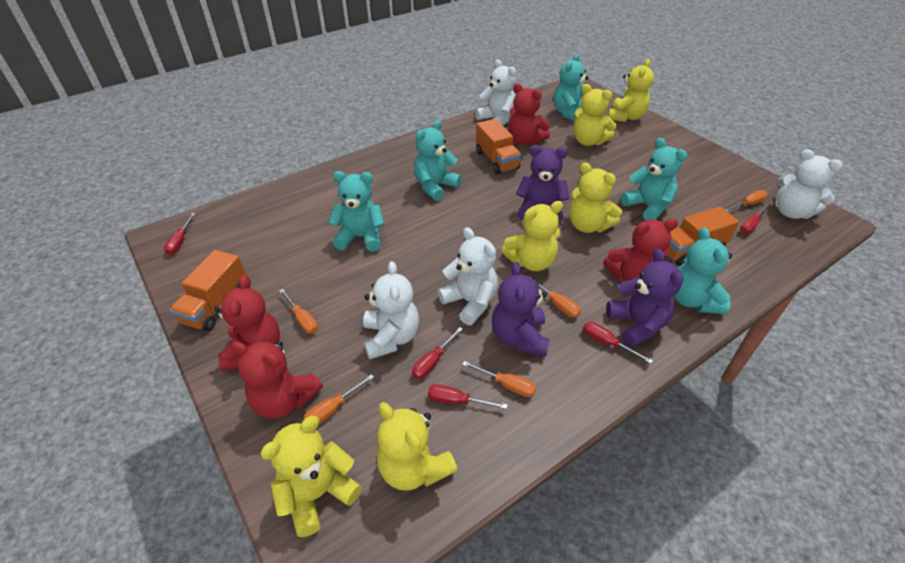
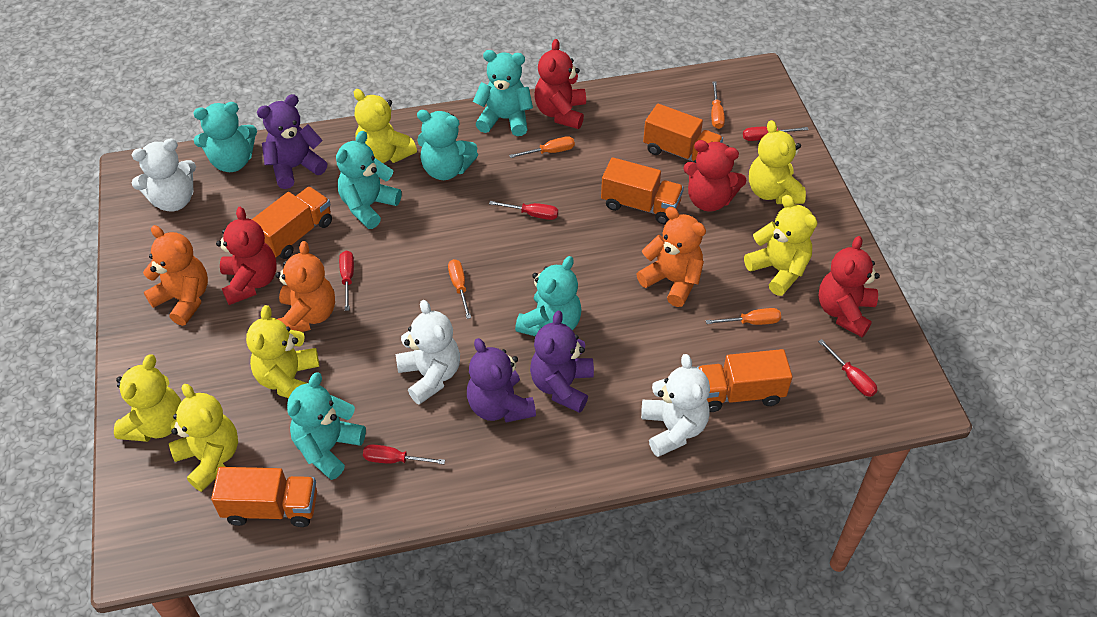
orange screwdriver: 5 -> 4
orange teddy bear: 0 -> 3
orange truck: 3 -> 5
turquoise teddy bear: 5 -> 6
white teddy bear: 4 -> 3

